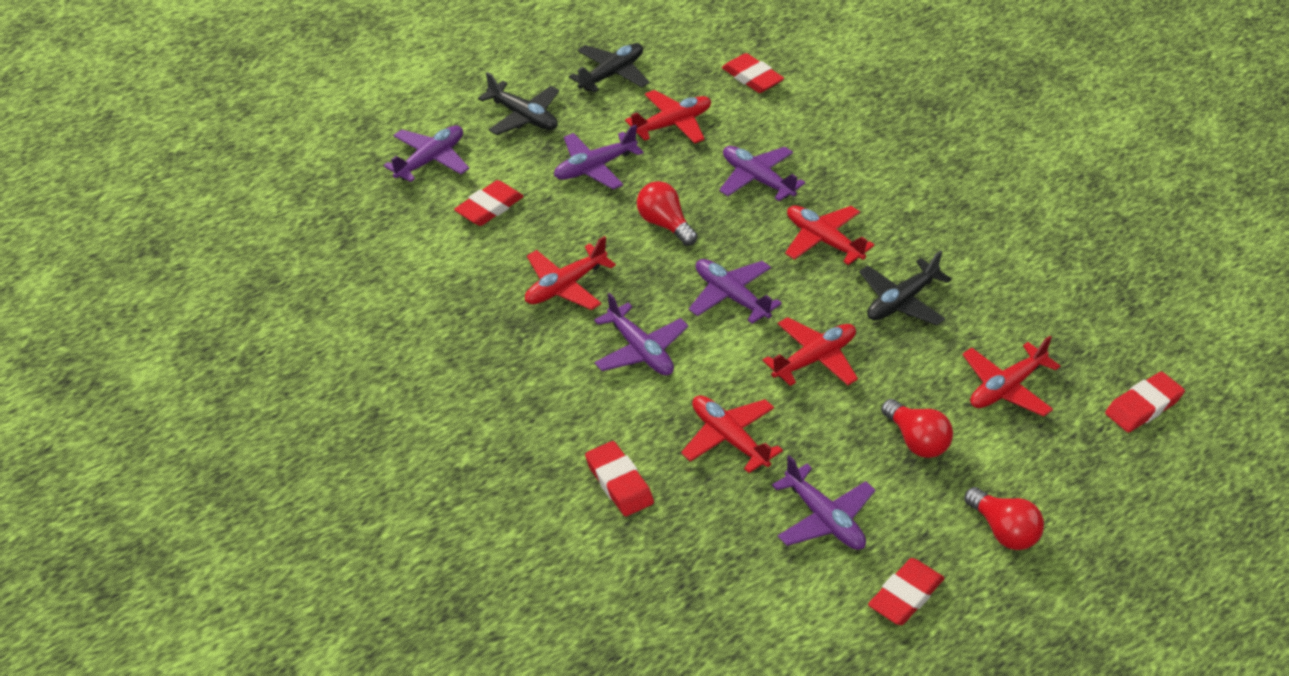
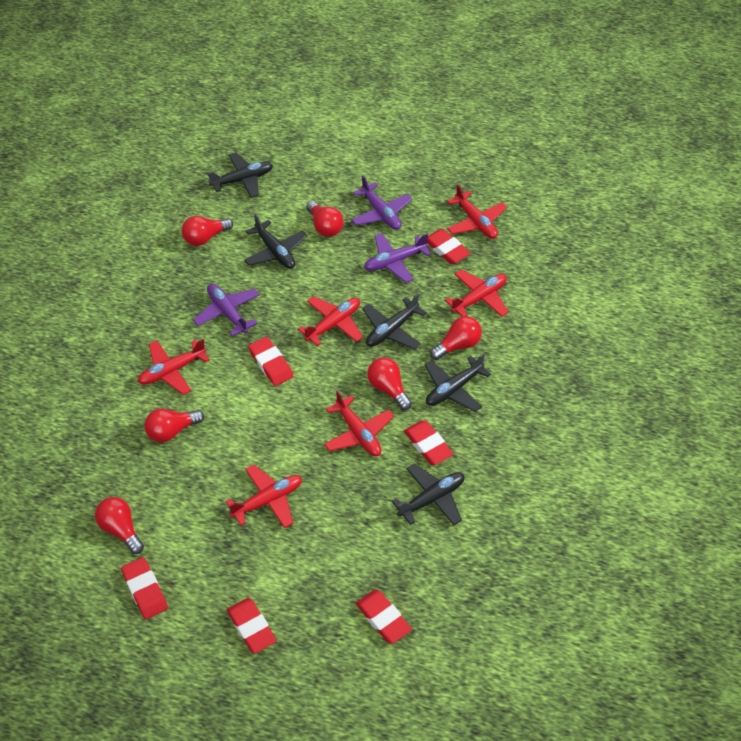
black plane: 3 -> 5
purple plane: 6 -> 3
red eraser: 5 -> 6
red light bulb: 3 -> 6

